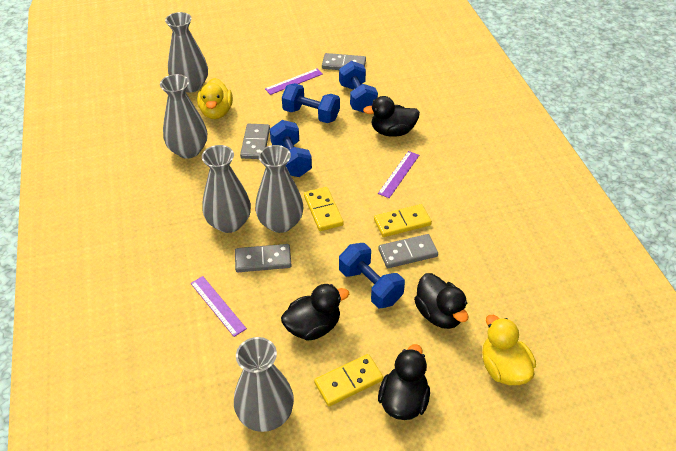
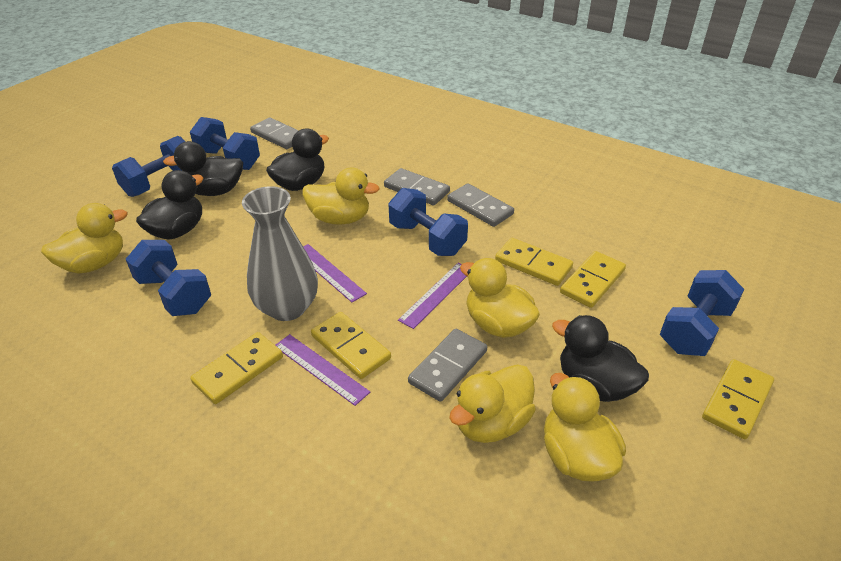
blue dumbbell: 4 -> 5
grey vase: 5 -> 1
yellow domino: 3 -> 5
yellow duck: 2 -> 5

